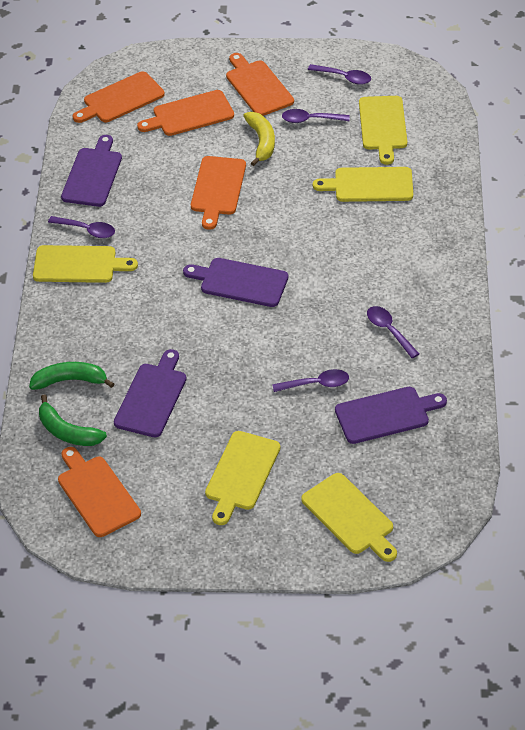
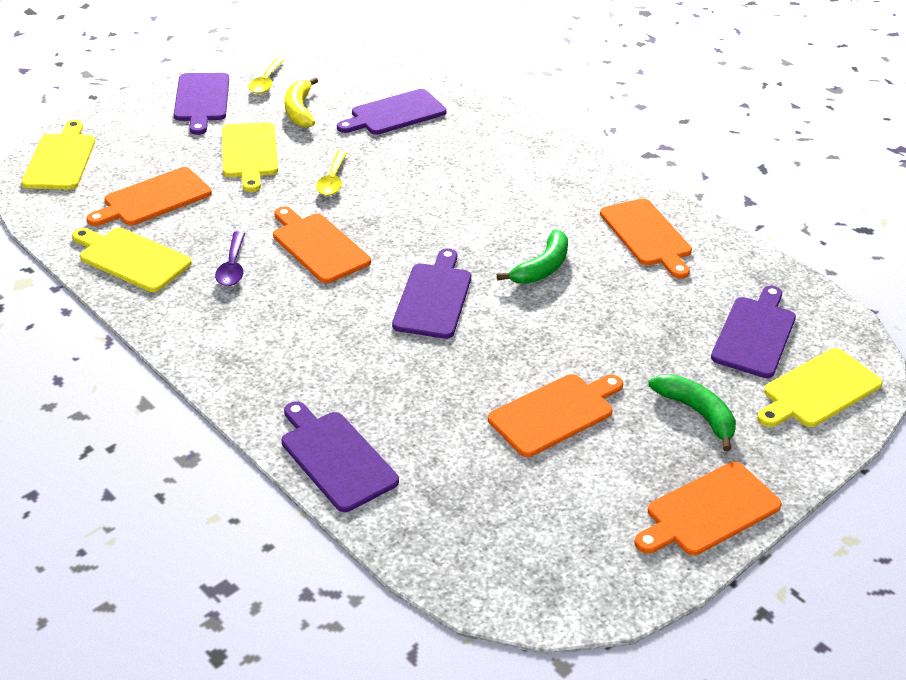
purple cutting board: 4 -> 5
purple spoon: 5 -> 1
yellow cutting board: 5 -> 4
yellow spoon: 0 -> 2

